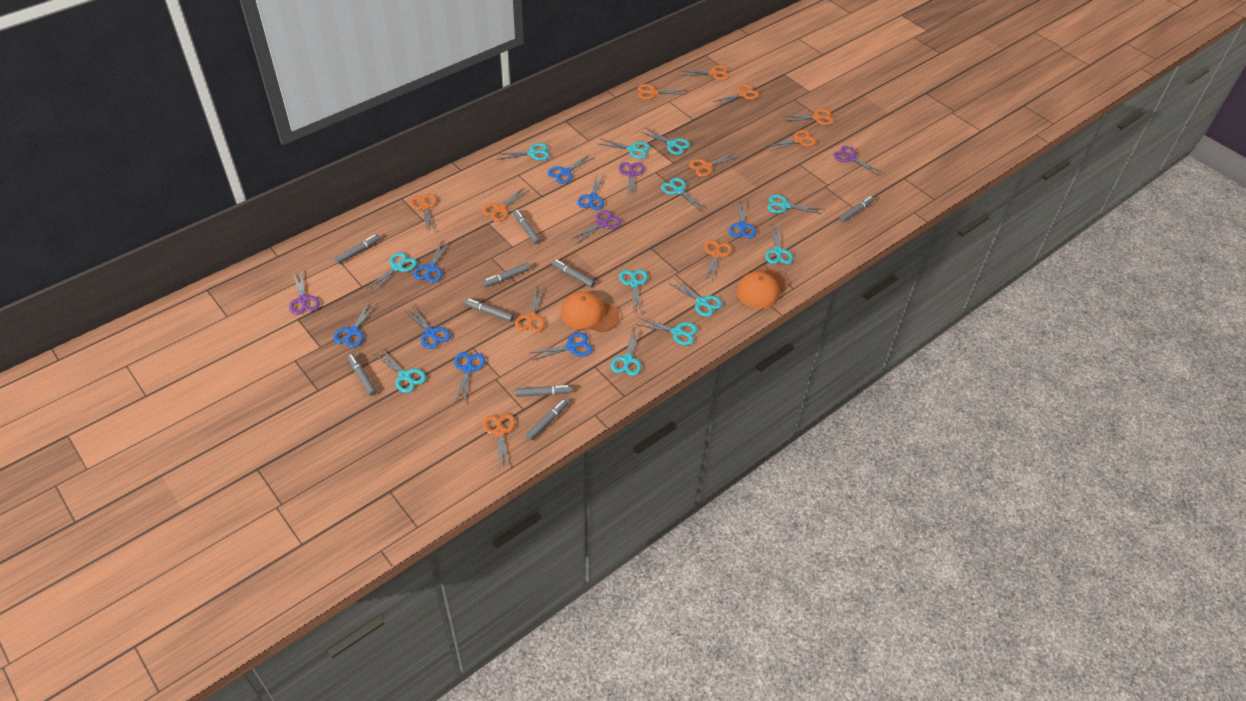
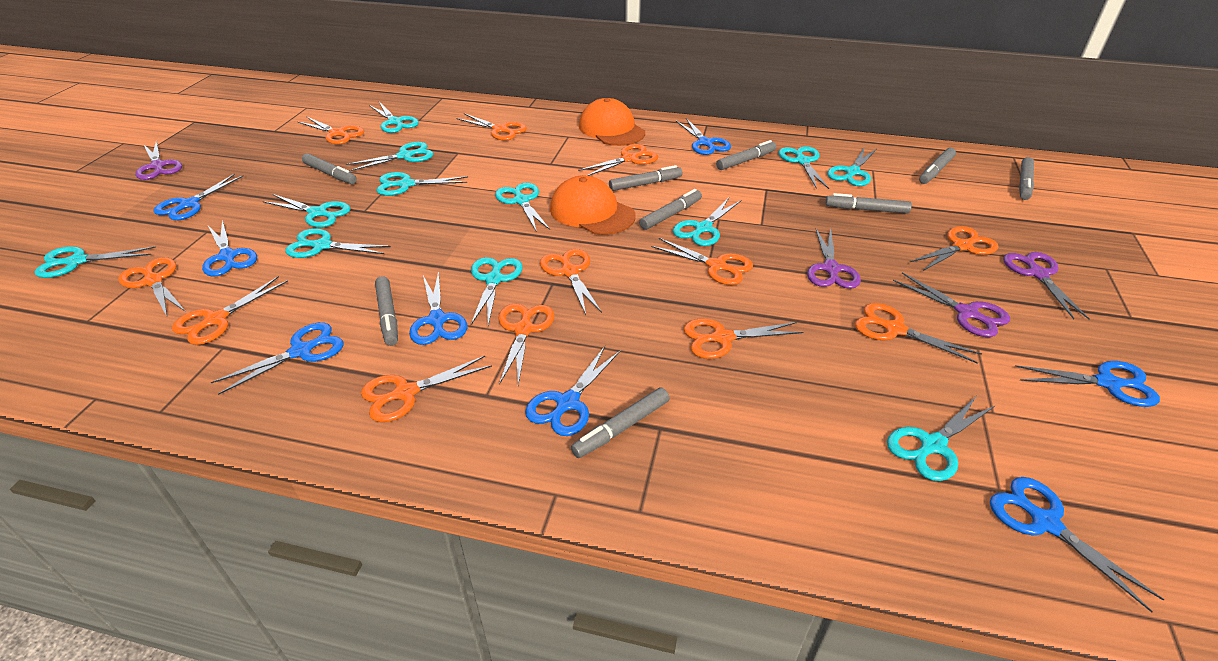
orange scissors: 11 -> 12

